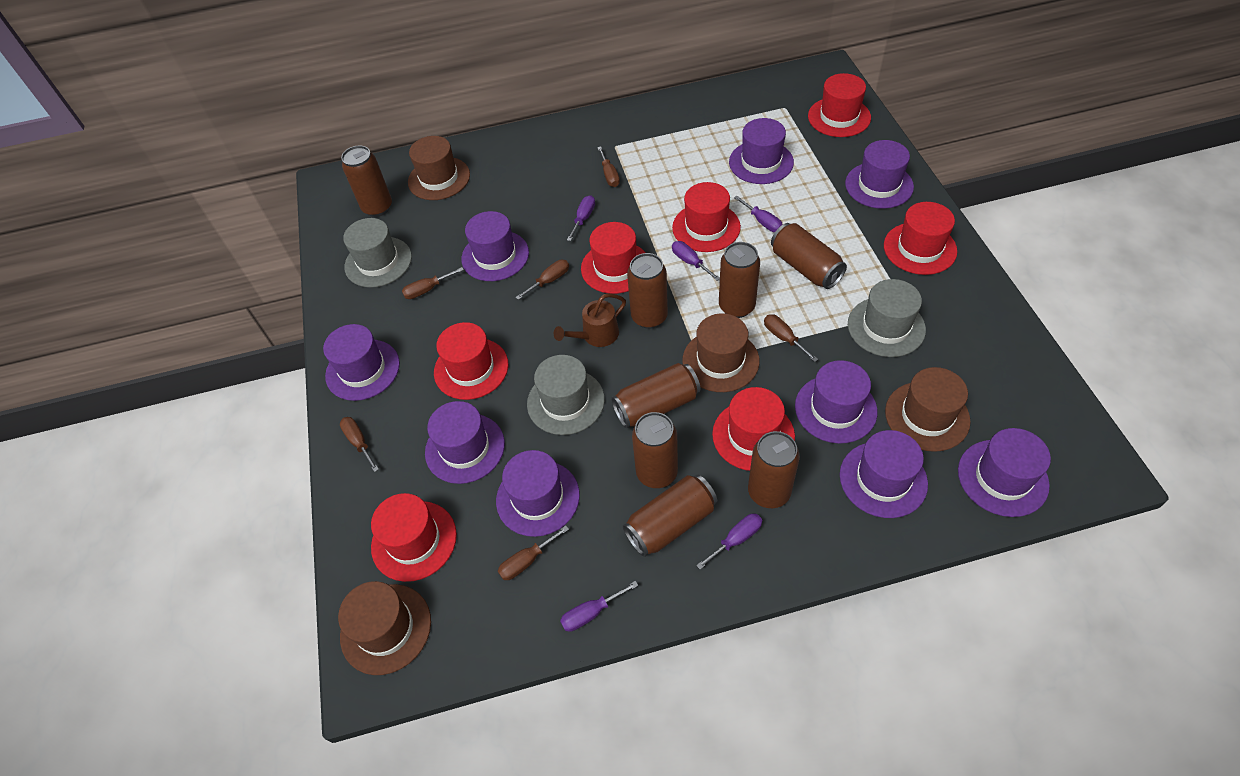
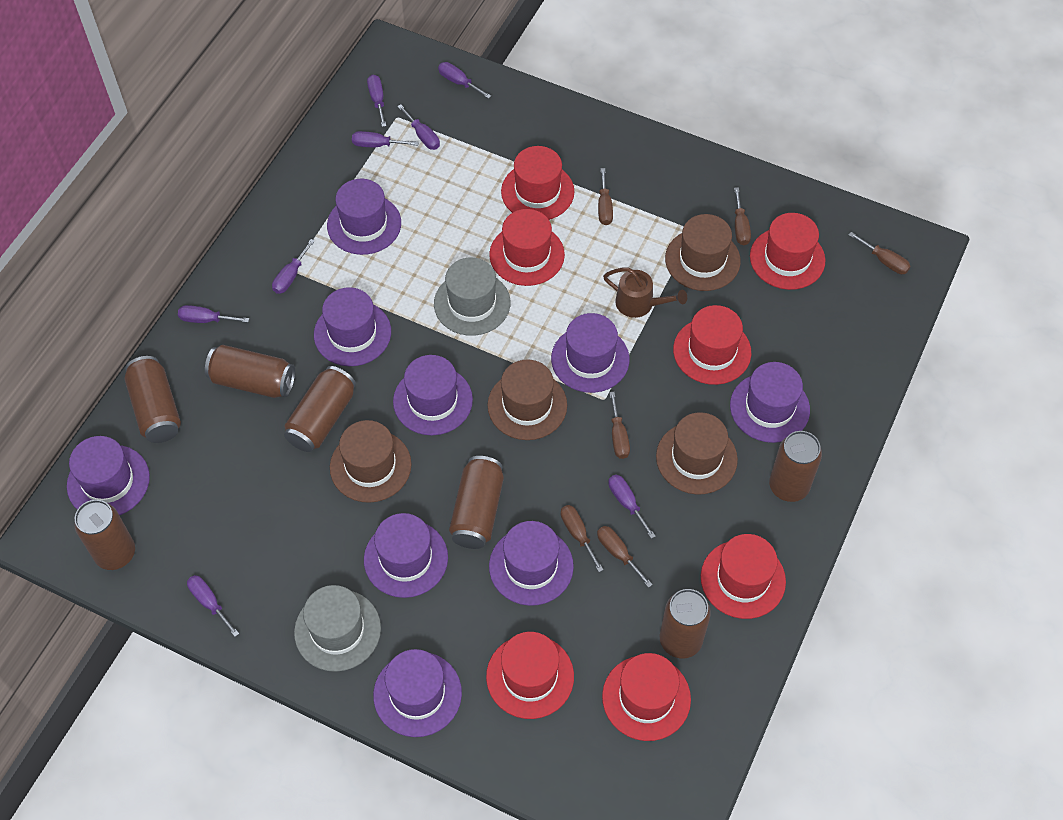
brown can: 8 -> 7
grey hat: 3 -> 2
purple screwdriver: 5 -> 8

